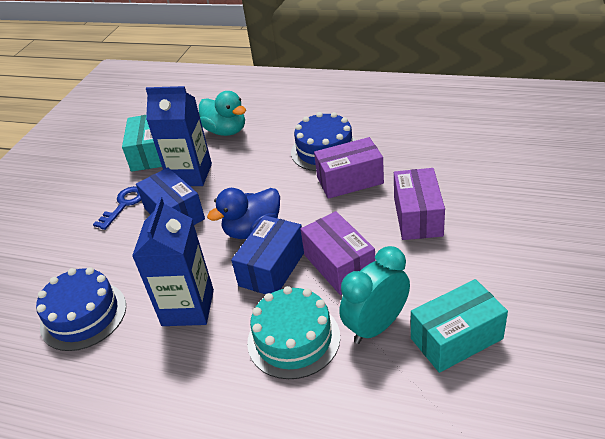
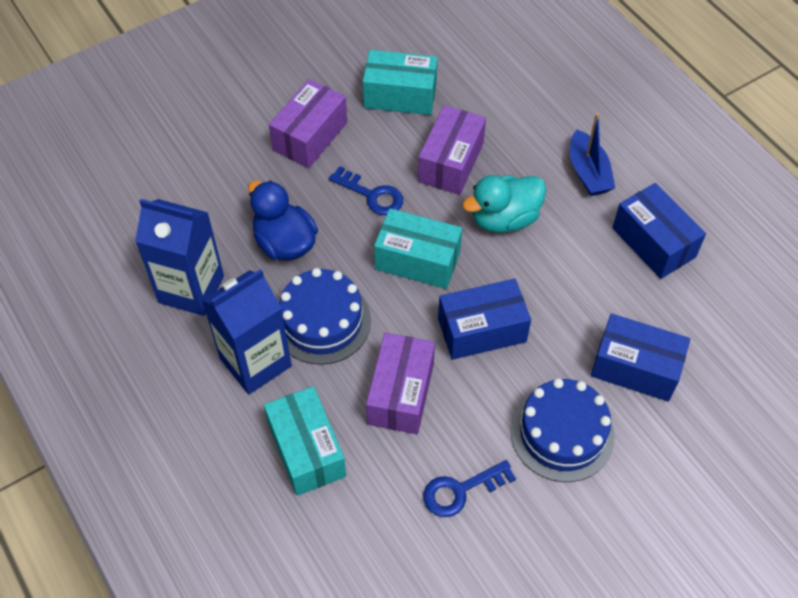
blue boat: 0 -> 1
blue box: 2 -> 3
blue key: 1 -> 2
turquoise box: 2 -> 3
turquoise cake: 1 -> 0
turquoise clock: 1 -> 0

